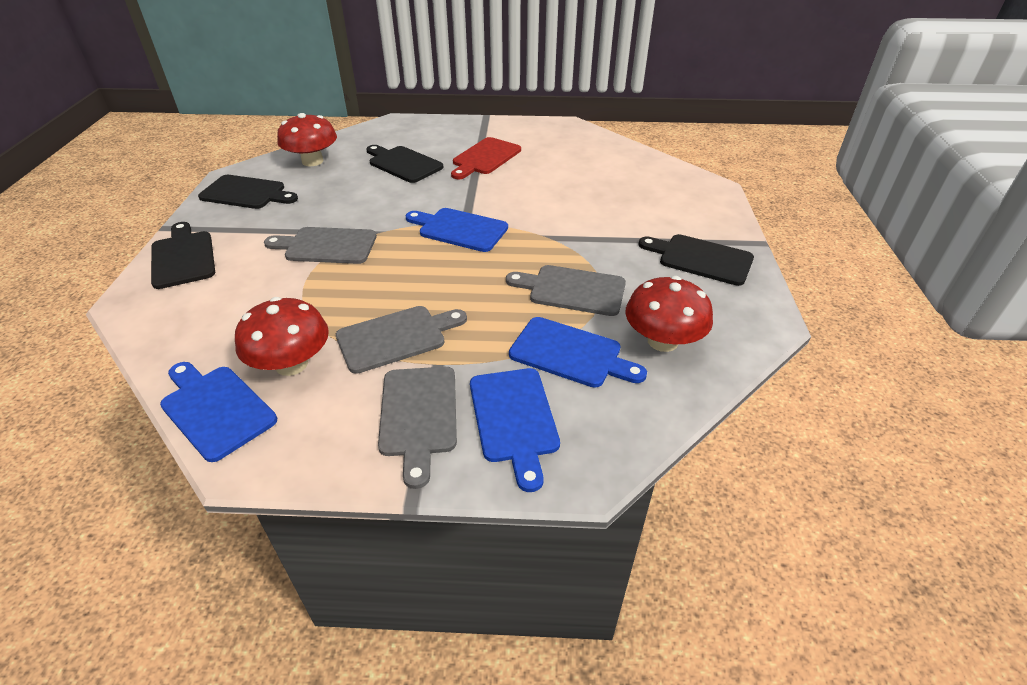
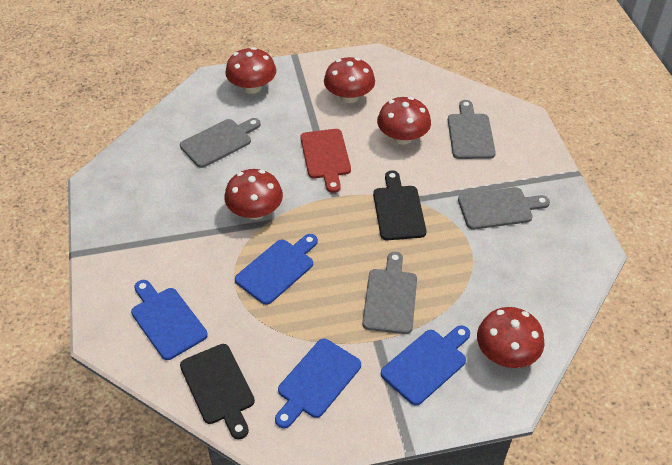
black cutting board: 4 -> 2
red mushroom: 3 -> 5

